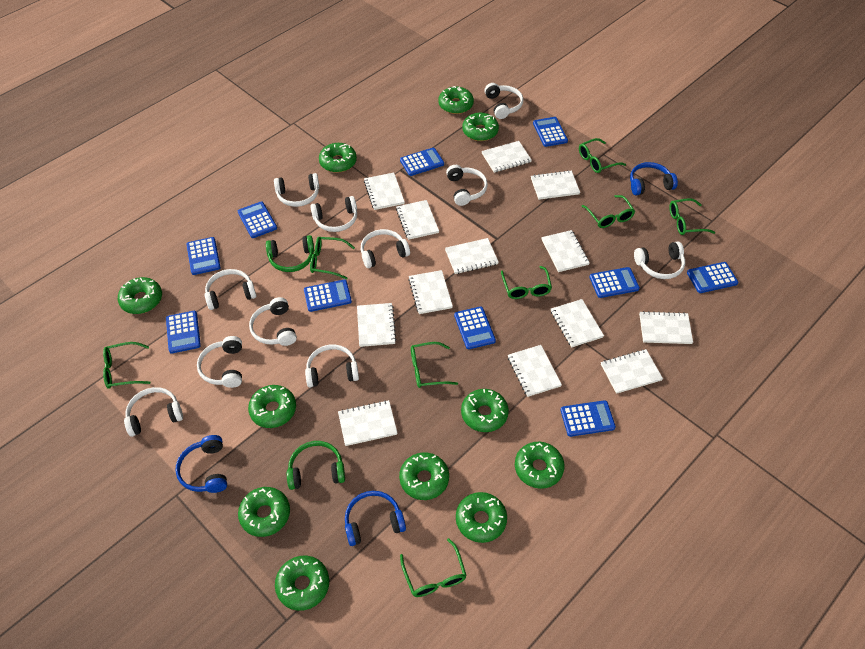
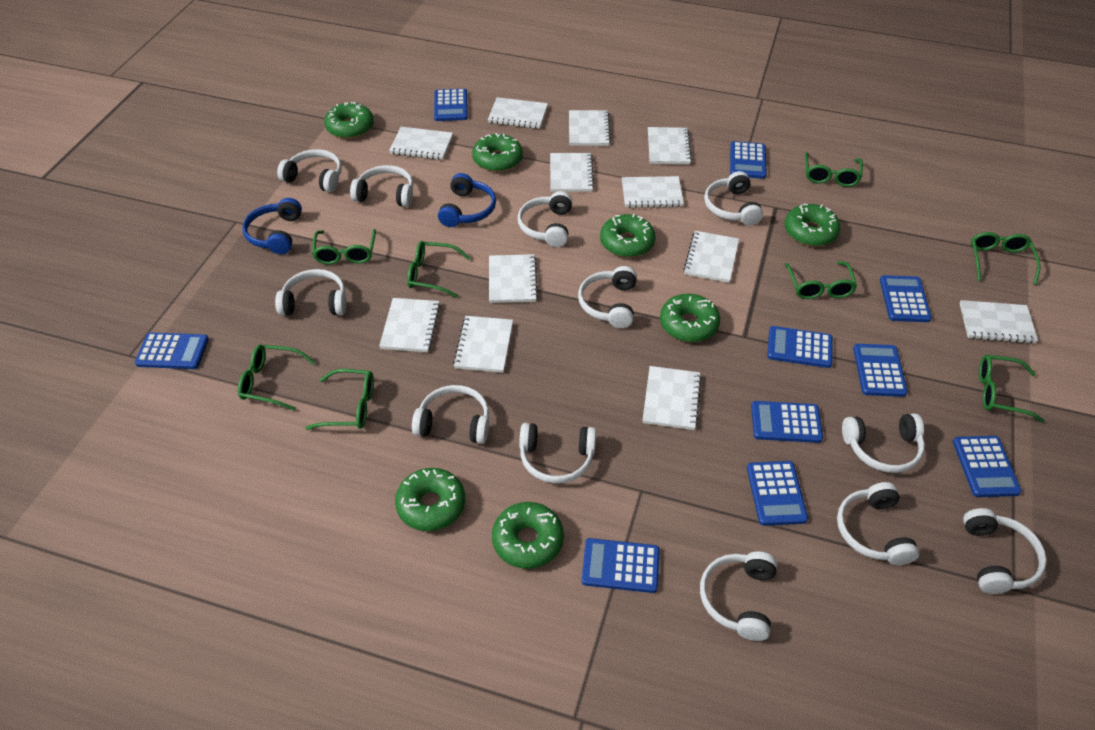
blue headphones: 3 -> 2
green donut: 11 -> 7
green headphones: 2 -> 0
white headphones: 11 -> 12
white notebook: 13 -> 12

